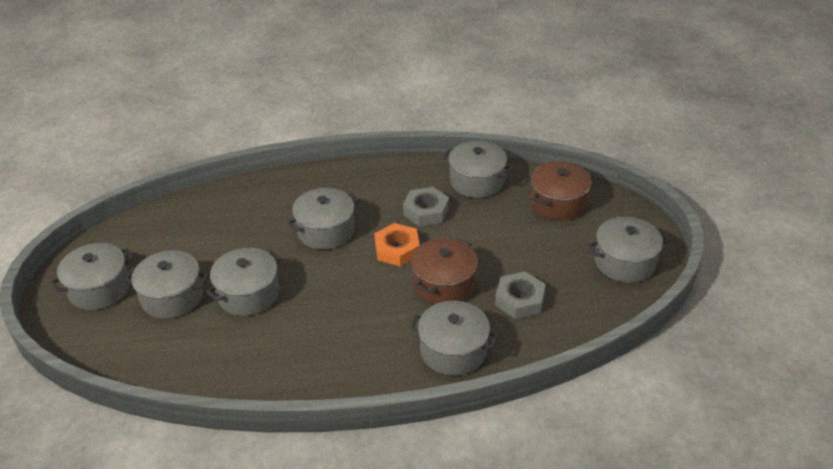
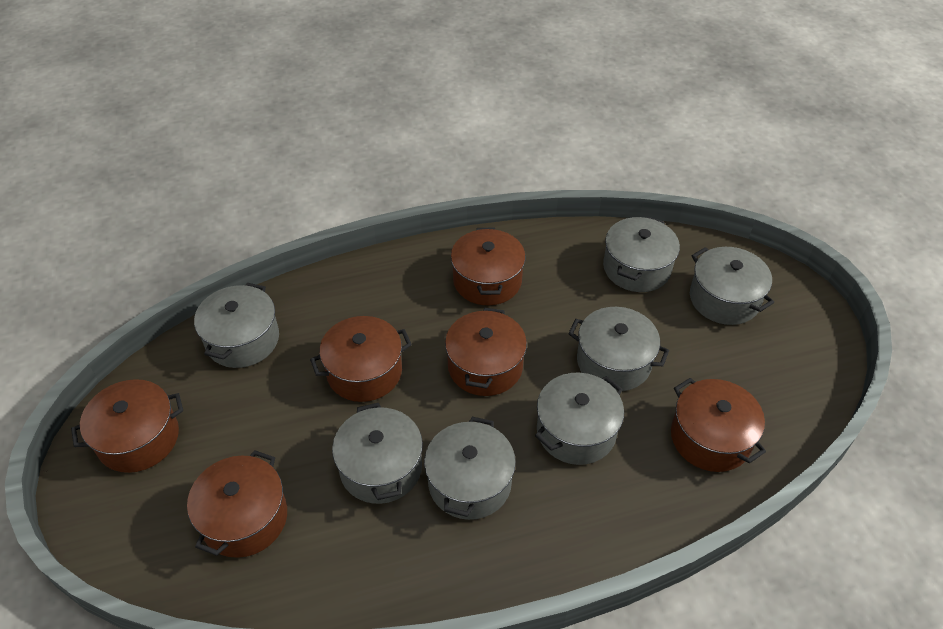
brown pot: 2 -> 6
grey nut: 2 -> 0
orange nut: 1 -> 0

